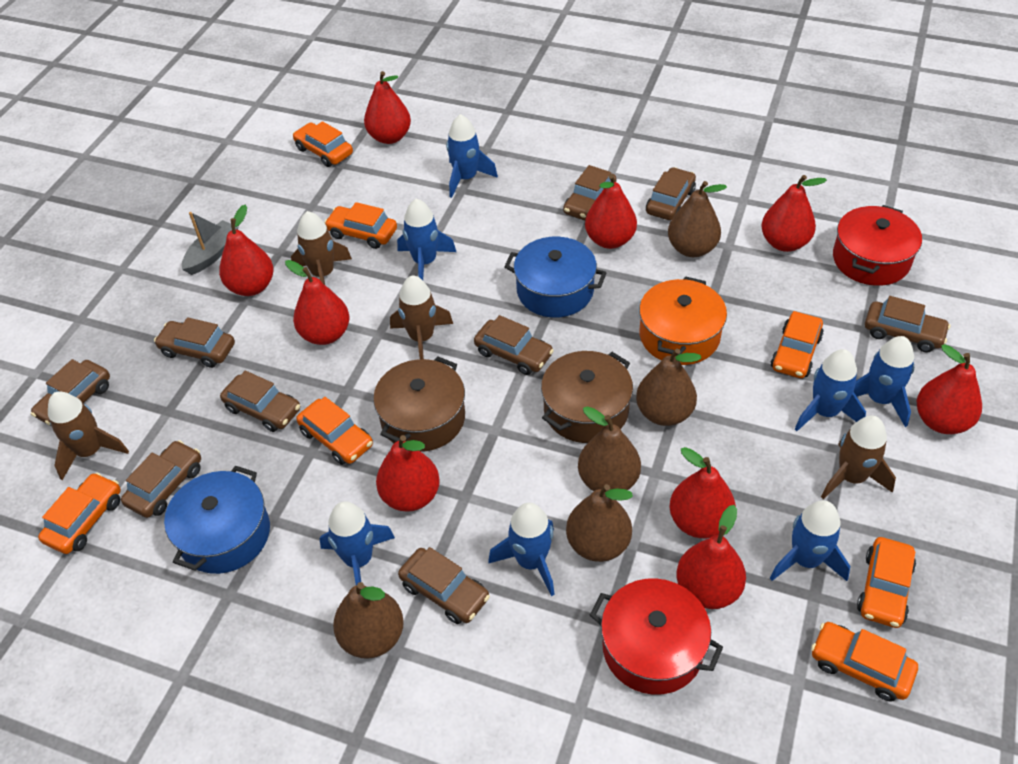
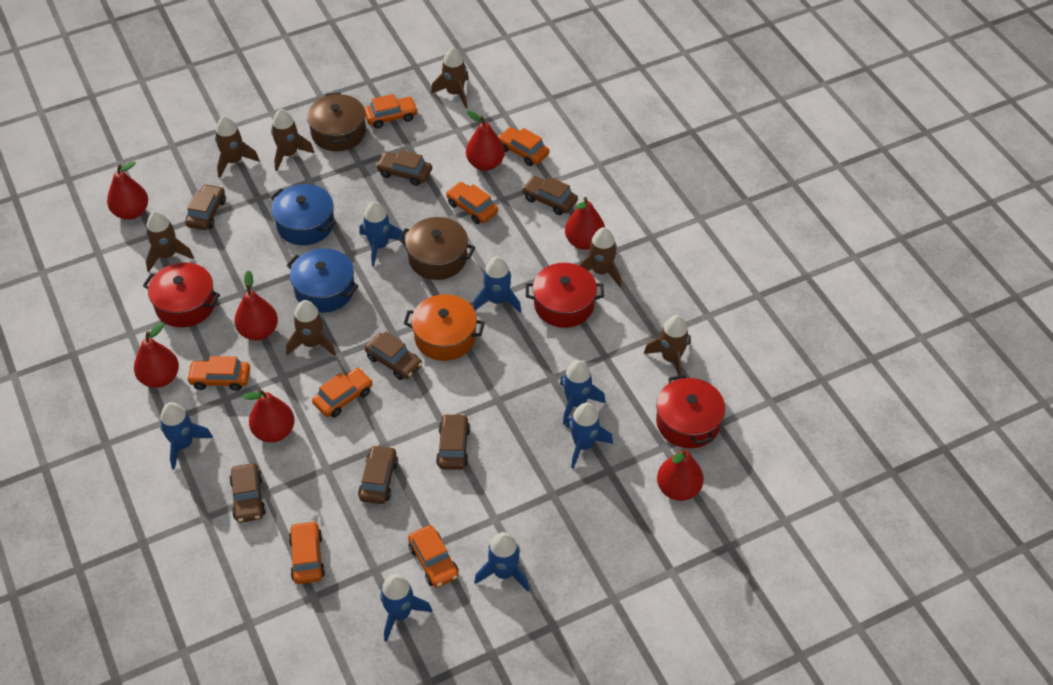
brown car: 9 -> 7
brown pear: 5 -> 0
brown rocket: 4 -> 7
grey boat: 1 -> 0
red pear: 9 -> 7
red pot: 2 -> 3

